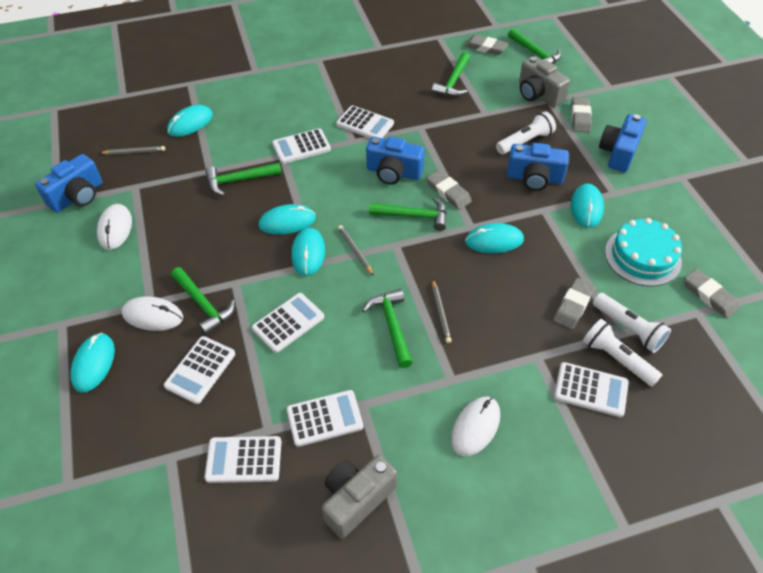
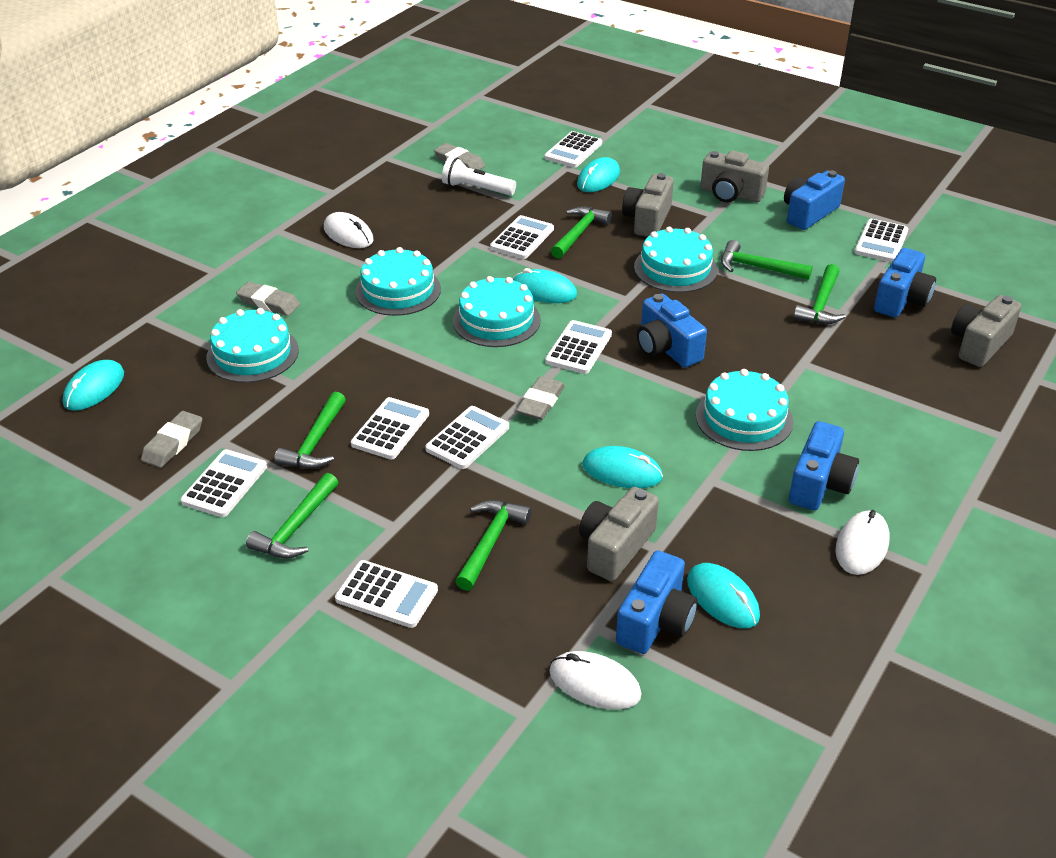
blue camera: 4 -> 5
grey camera: 2 -> 4
grey eraser: 5 -> 4
grey pencil: 3 -> 0
turquoise cake: 1 -> 5
turquoise mouse: 6 -> 5
white calculator: 7 -> 8
white flashlight: 3 -> 1

